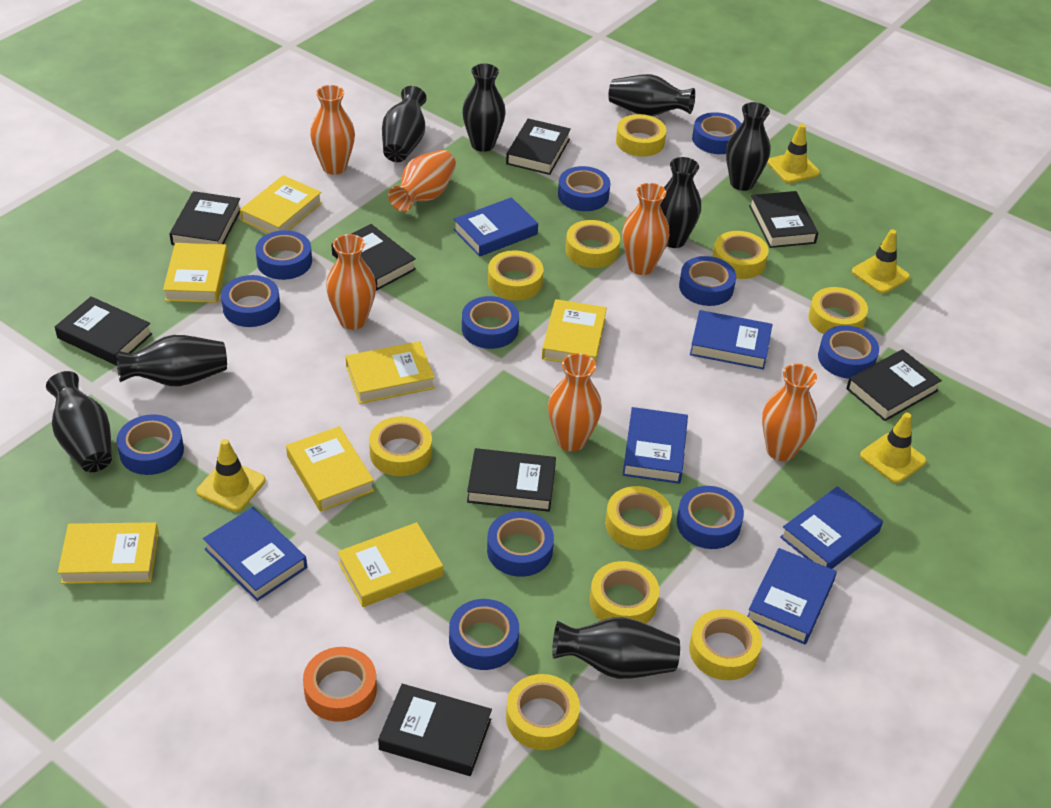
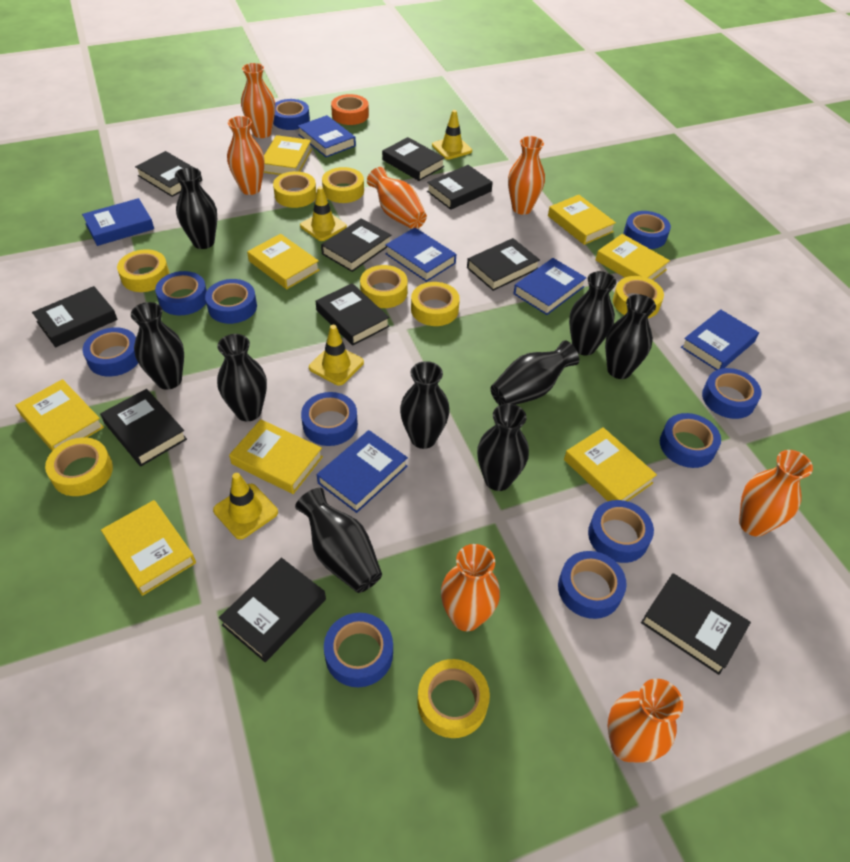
black book: 8 -> 10
black vase: 8 -> 9
orange vase: 6 -> 7
yellow book: 7 -> 8
yellow tape: 10 -> 8

